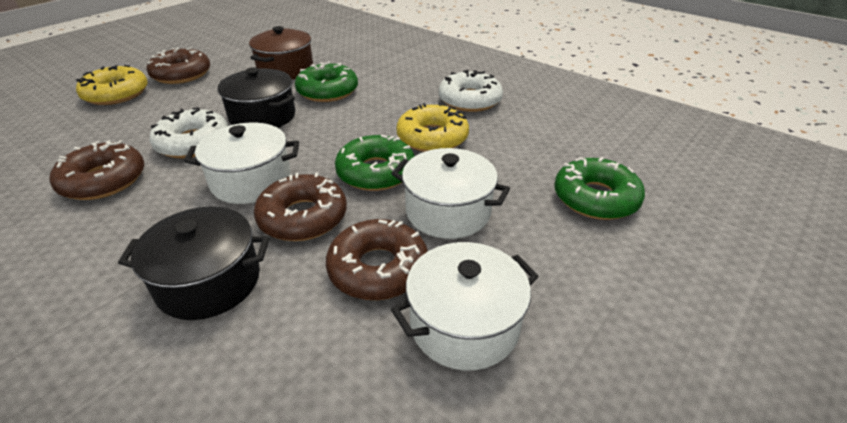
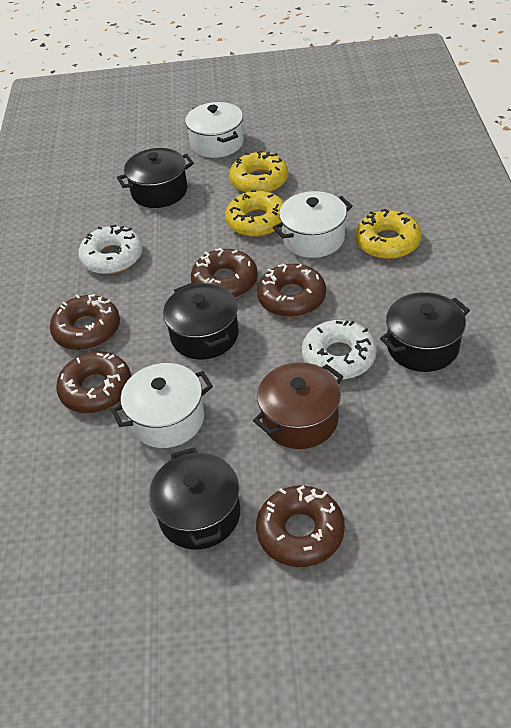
black pot: 2 -> 4
brown donut: 4 -> 5
green donut: 3 -> 0
yellow donut: 2 -> 3

